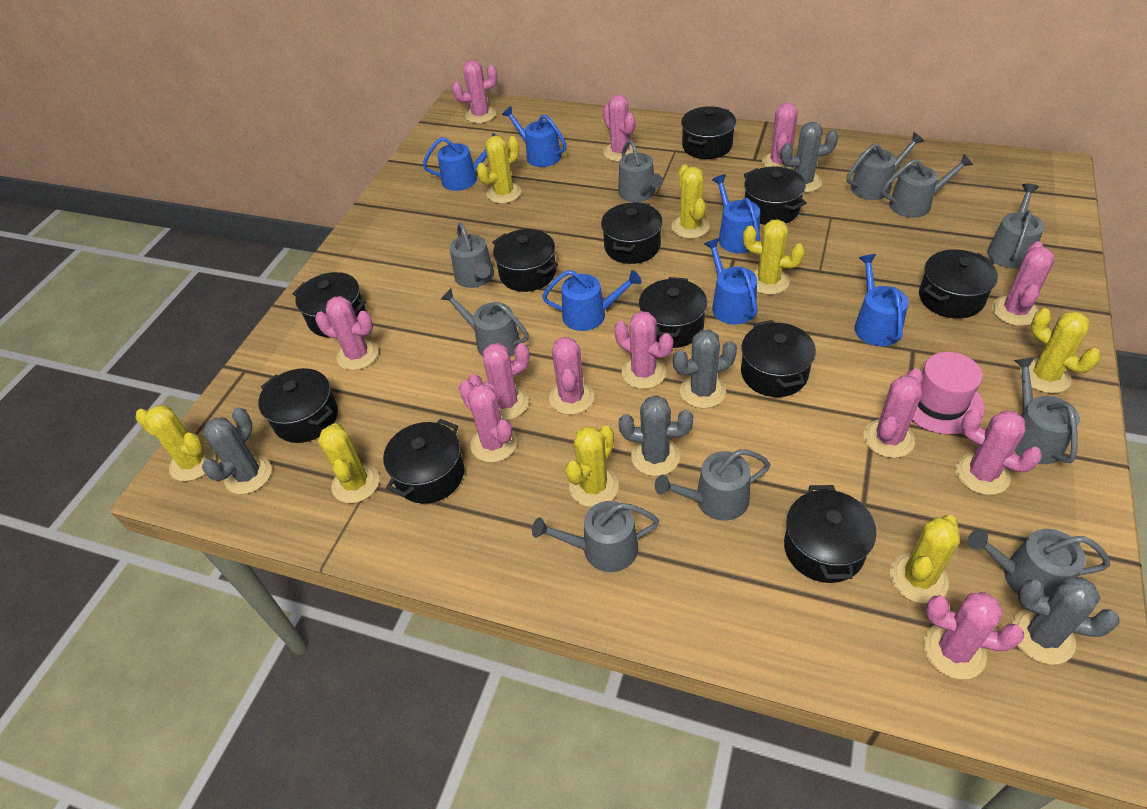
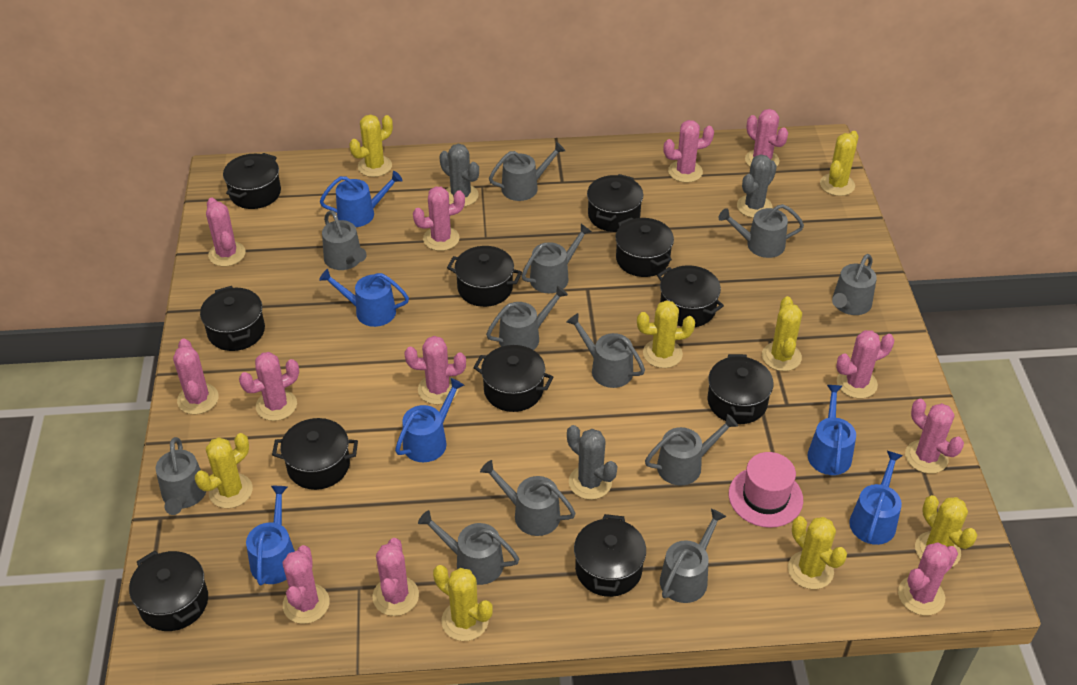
grey cactus: 5 -> 3
grey watering can: 10 -> 12

